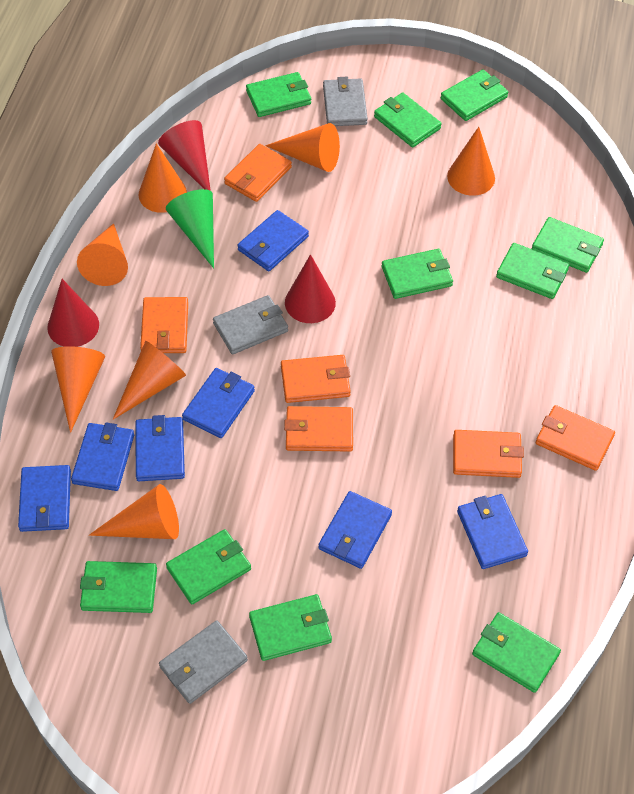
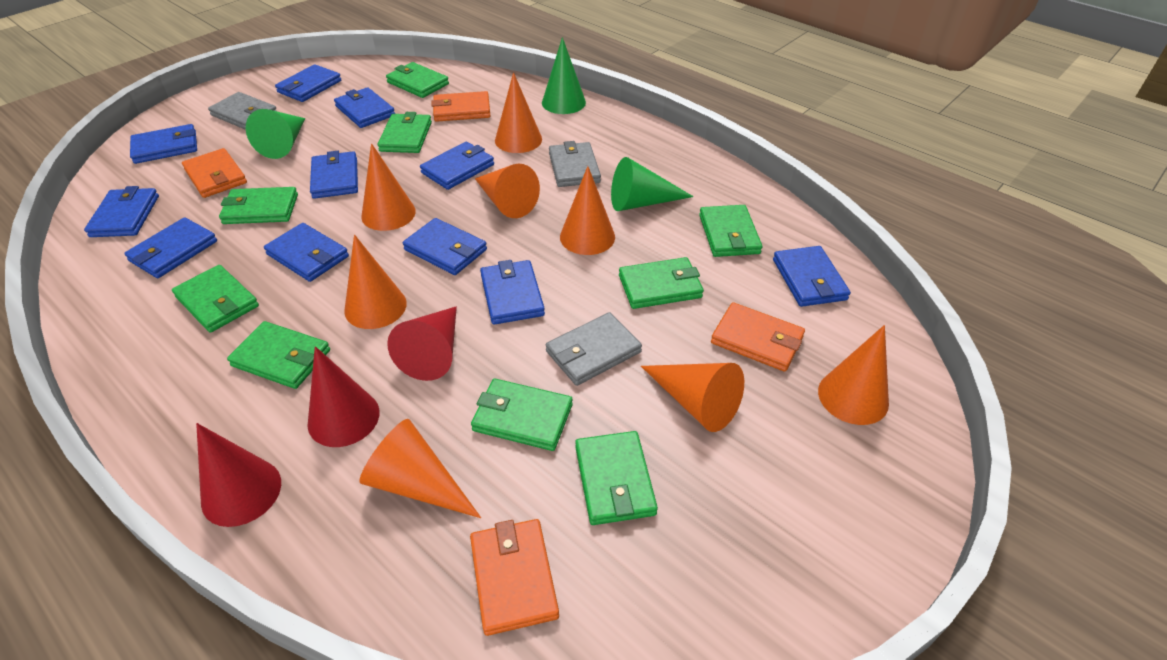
blue wallet: 7 -> 11
green cone: 1 -> 3
green wallet: 10 -> 9
orange cone: 7 -> 8
orange wallet: 6 -> 4

